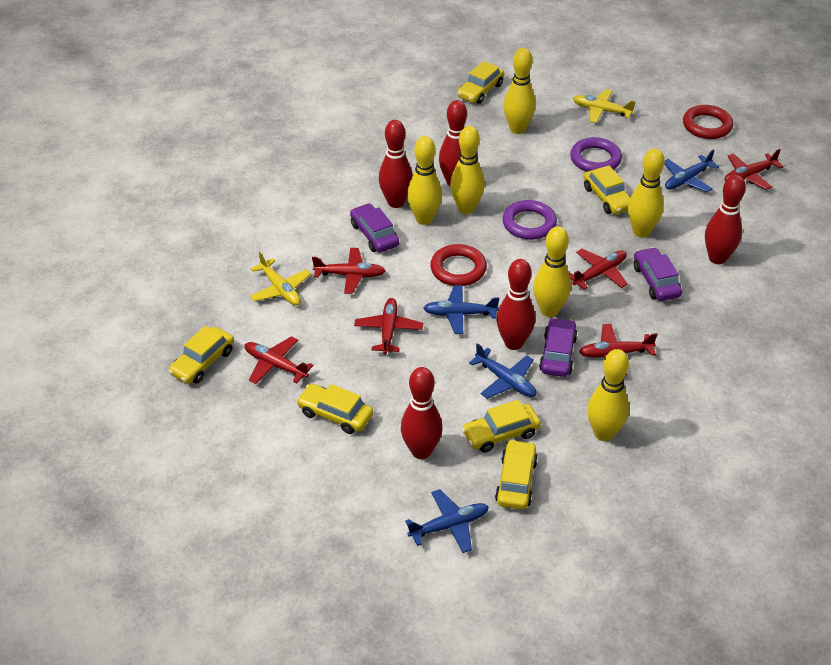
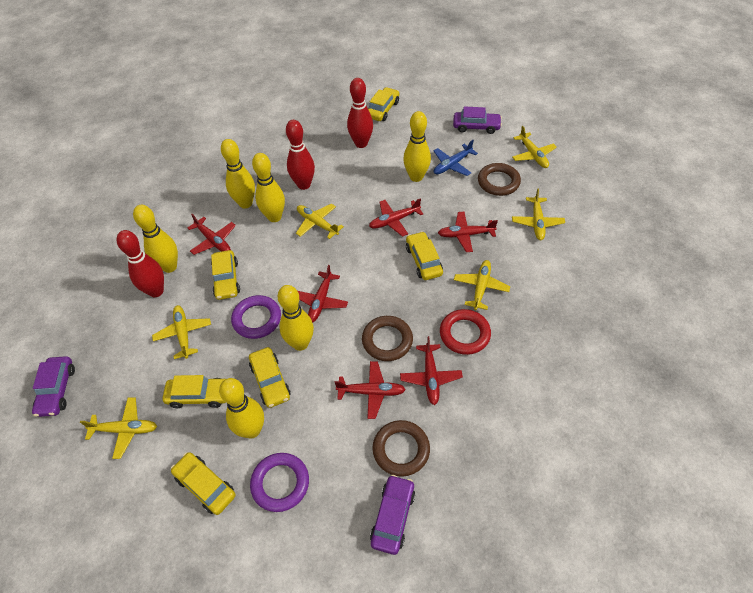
blue plane: 4 -> 1
brown ring: 0 -> 3
red bowling pin: 5 -> 3
red ring: 2 -> 1
yellow plane: 2 -> 6

